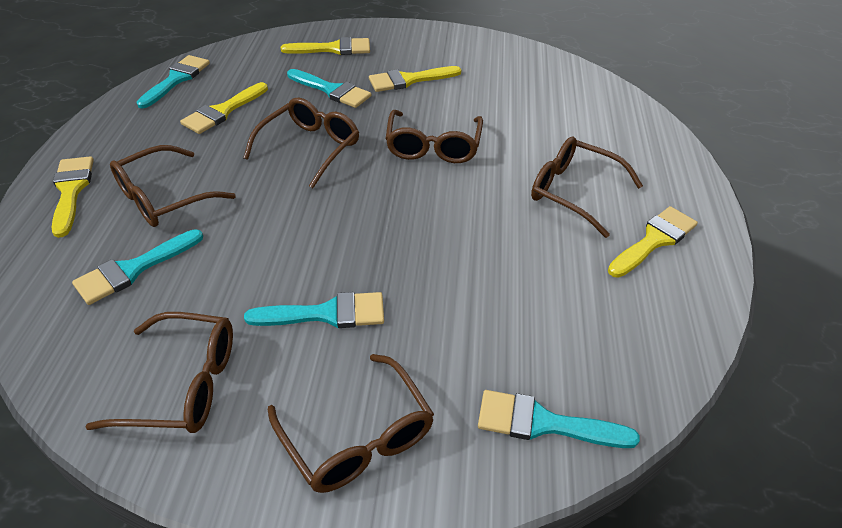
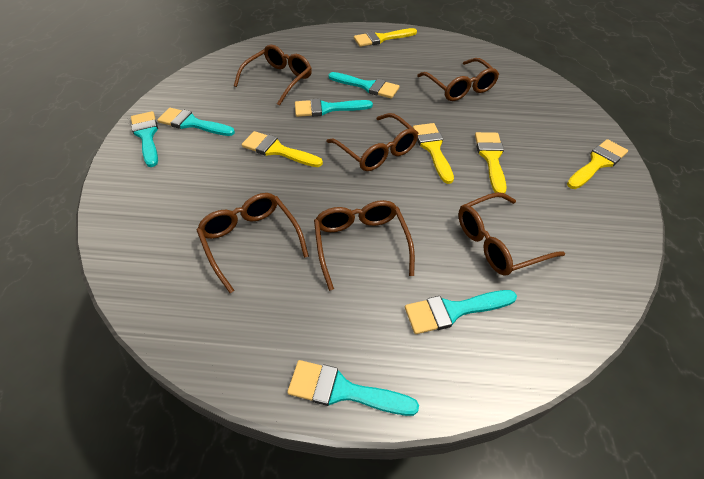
turquoise brush: 5 -> 6

